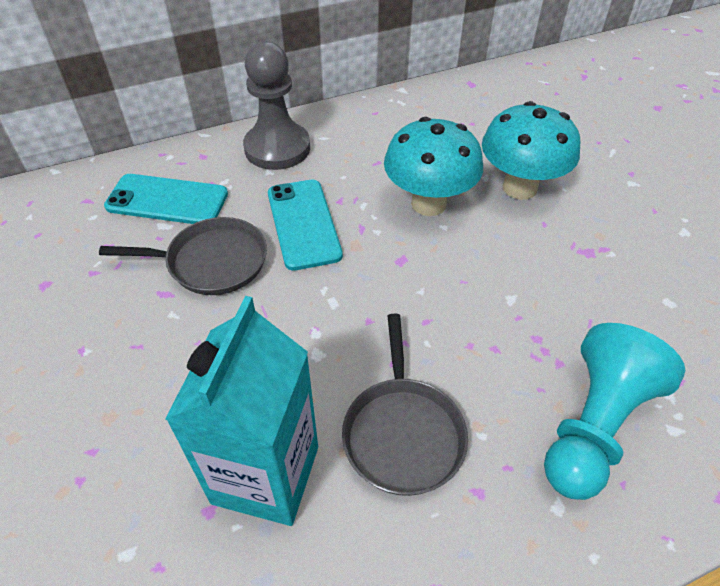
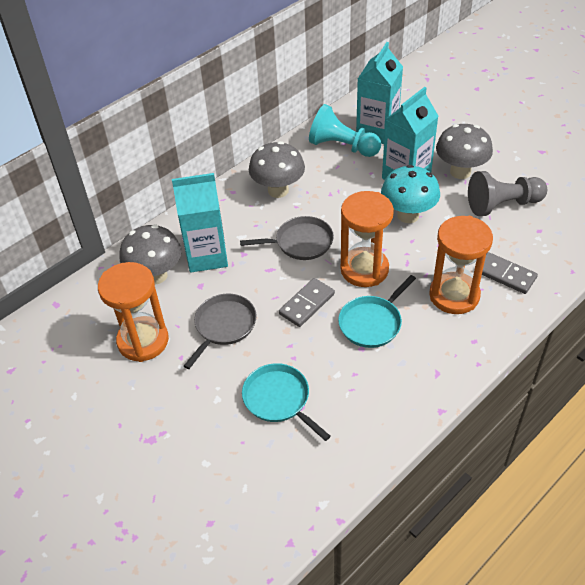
grey domino: 0 -> 2
grey mushroom: 0 -> 3
orange hourglass: 0 -> 3
turquoise carton: 1 -> 3
turquoise mushroom: 2 -> 1
turquoise pan: 0 -> 2
turquoise phone: 2 -> 0

